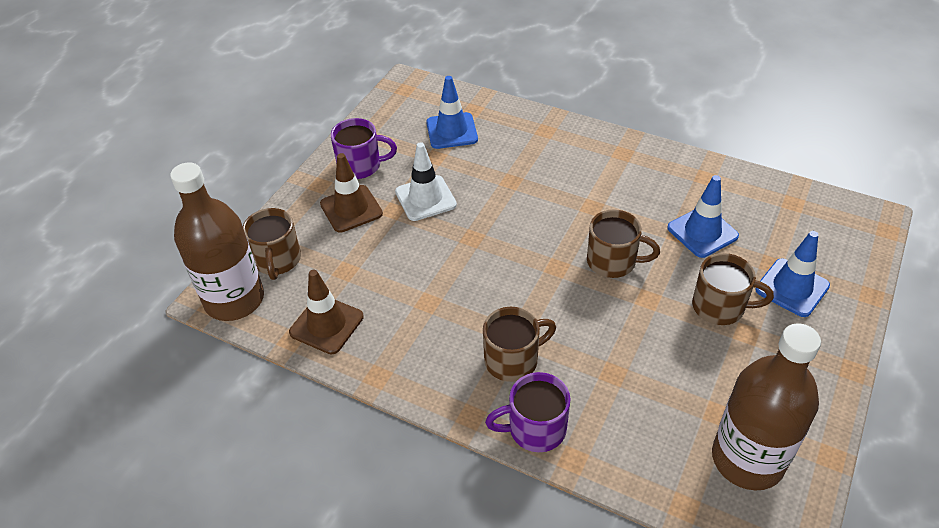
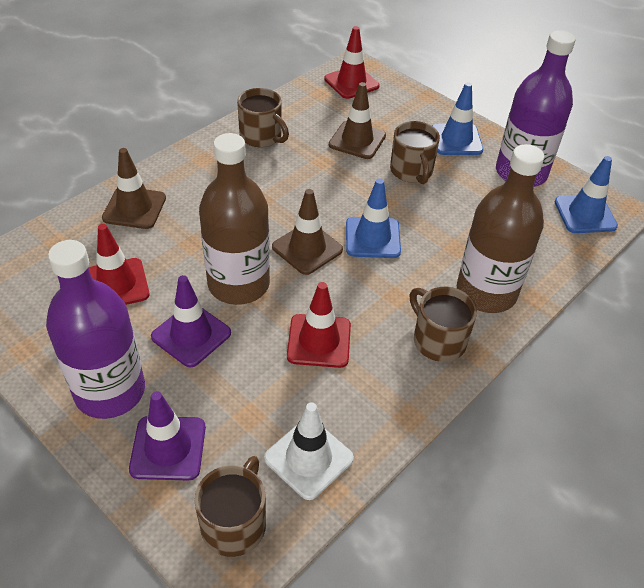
brown traffic cone: 2 -> 3
purple bottle: 0 -> 2
purple mug: 2 -> 0
purple traffic cone: 0 -> 2
red traffic cone: 0 -> 3

